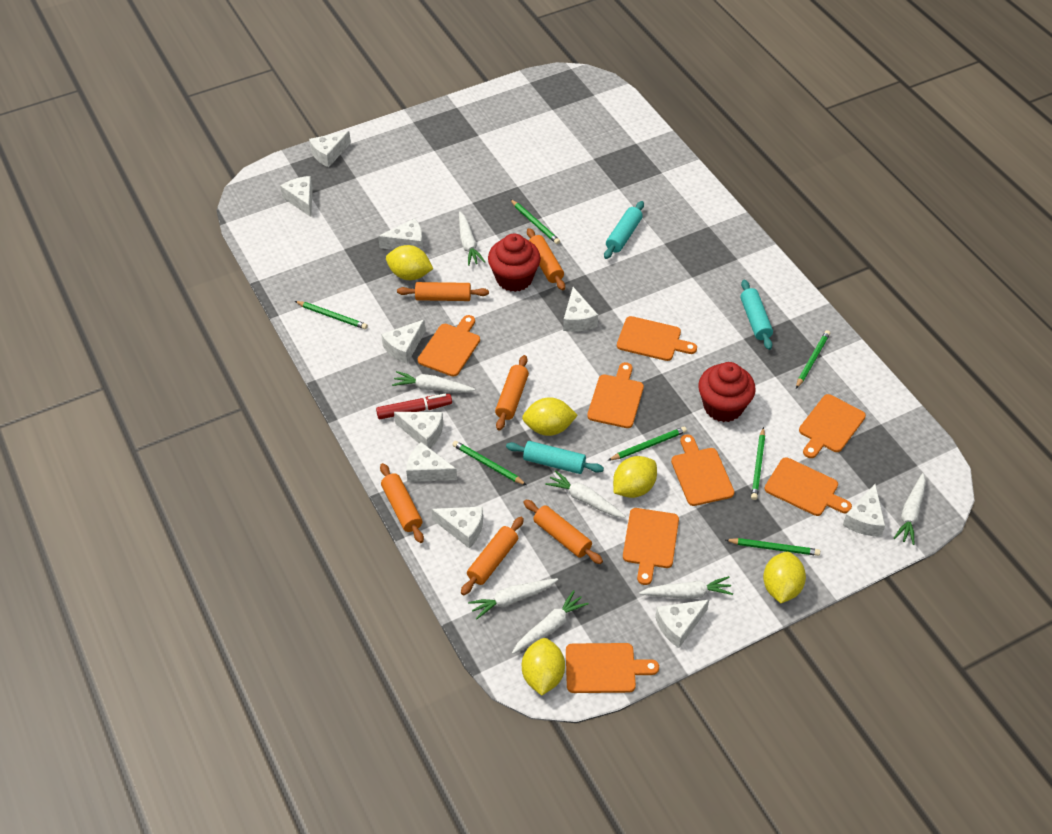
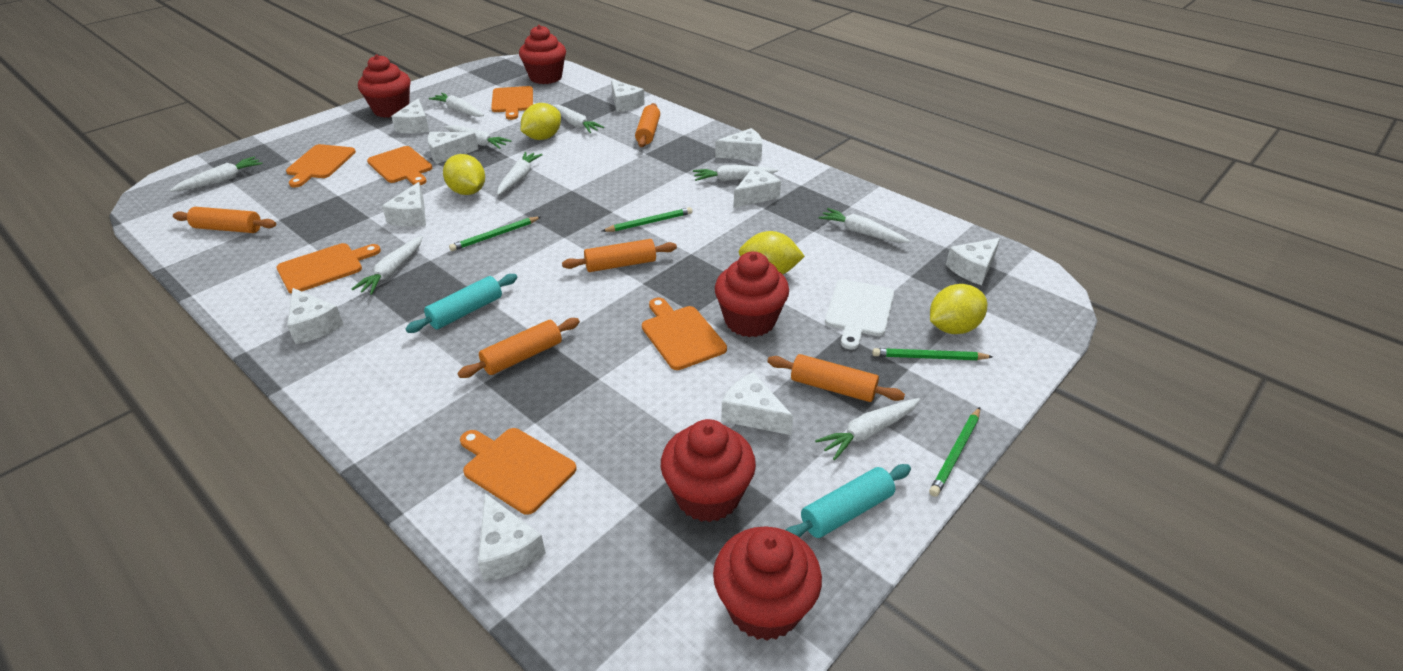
green pencil: 7 -> 4
orange cutting board: 8 -> 6
orange rolling pin: 6 -> 5
red cupcake: 2 -> 5
red marker: 1 -> 0
turquoise rolling pin: 3 -> 2
white carrot: 7 -> 9
white cutting board: 0 -> 1
yellow lemon: 5 -> 4

